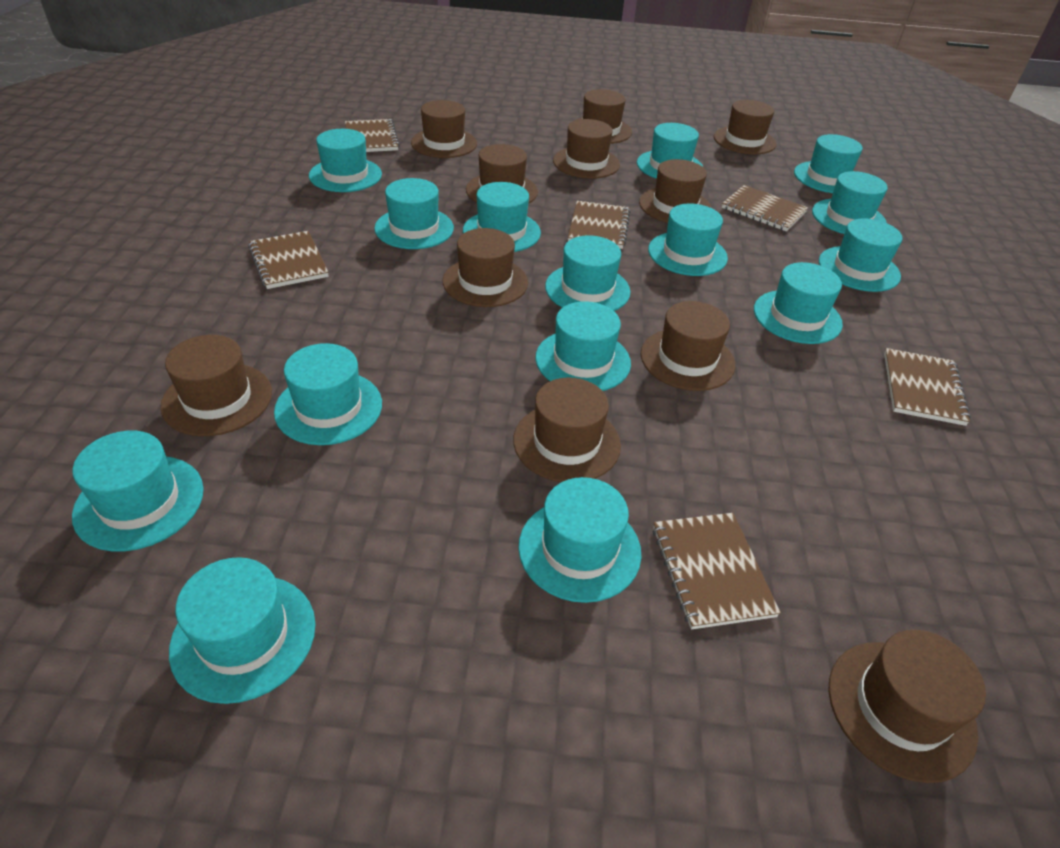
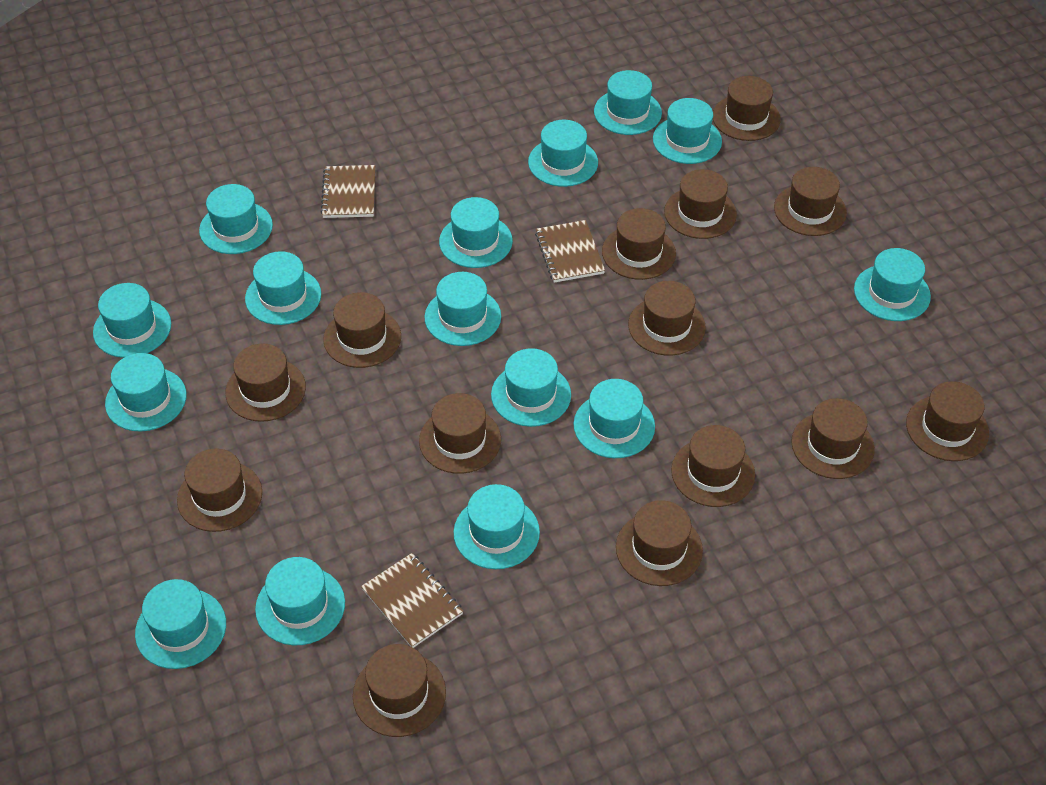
brown hat: 11 -> 14
brown notebook: 6 -> 3

